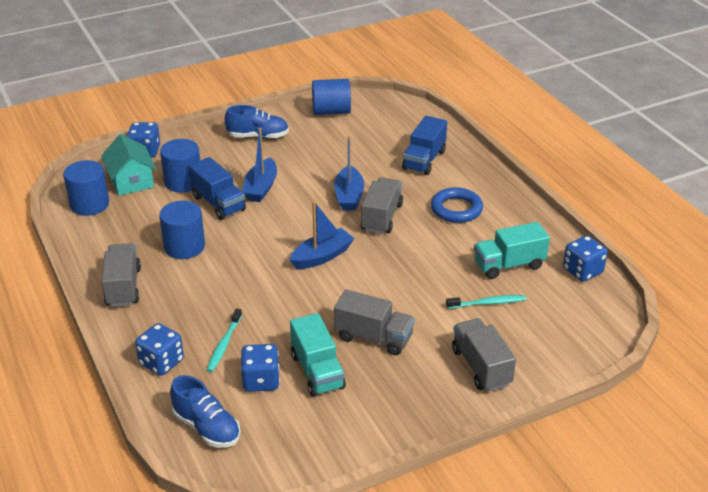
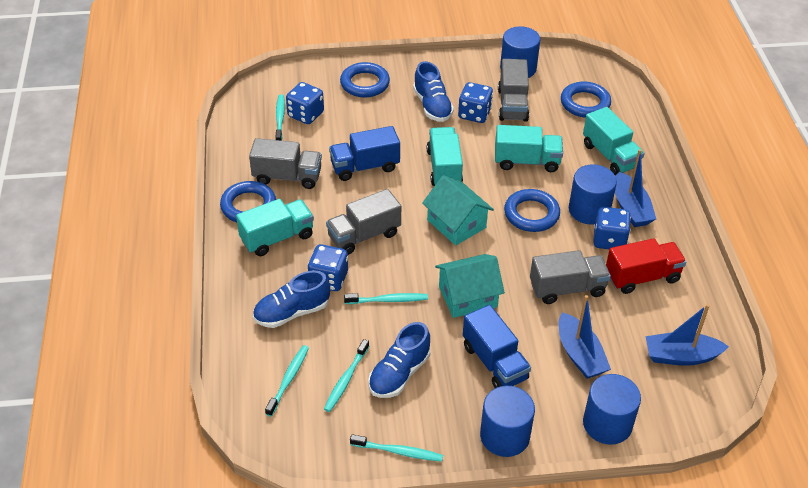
blue ring: 1 -> 4
blue shoe: 2 -> 3
red truck: 0 -> 1
turquoise house: 1 -> 2
turquoise toothbrush: 2 -> 5
turquoise truck: 2 -> 4

